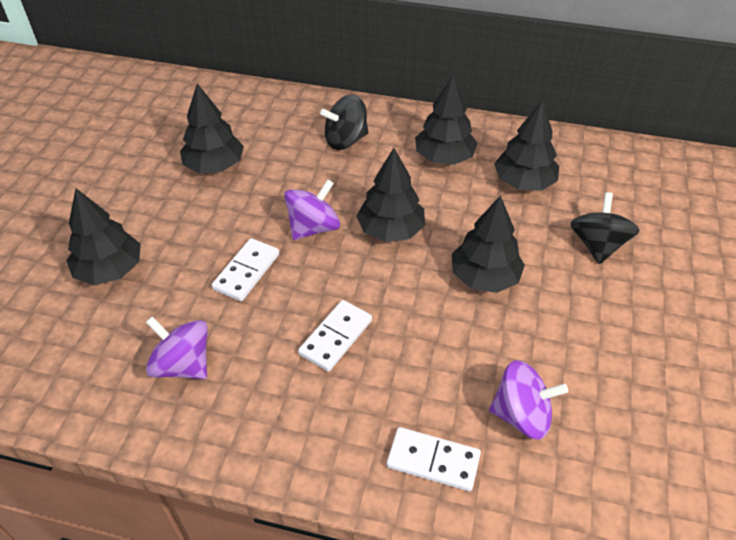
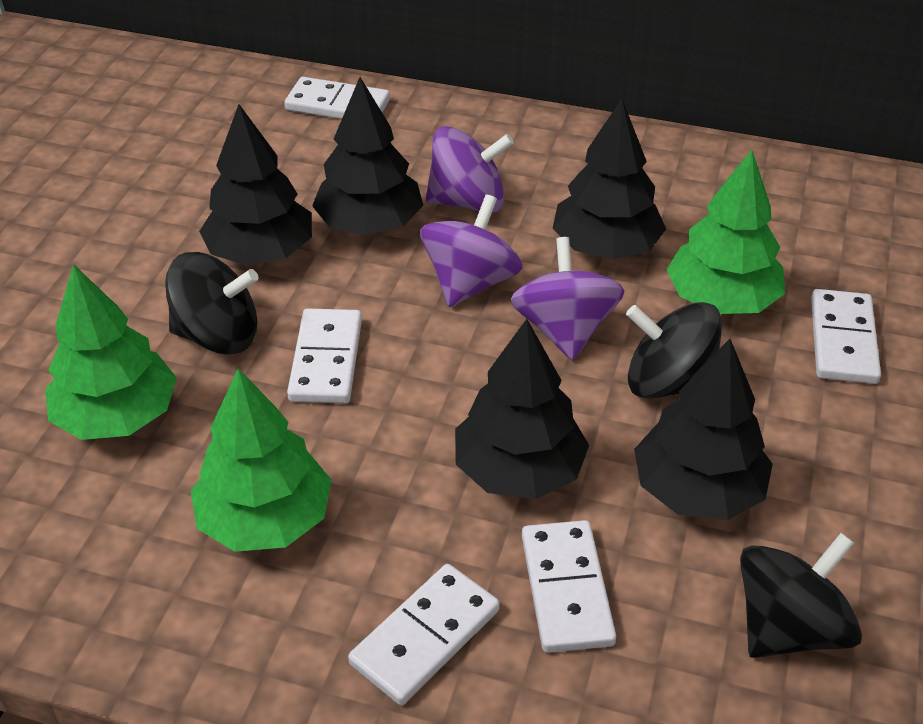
black spinning top: 2 -> 3
black tree: 6 -> 5
green tree: 0 -> 3
white domino: 3 -> 5

